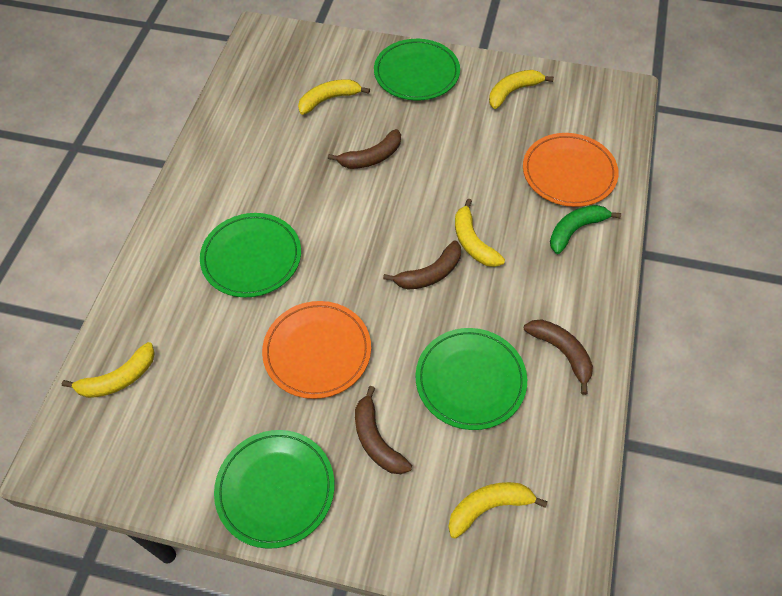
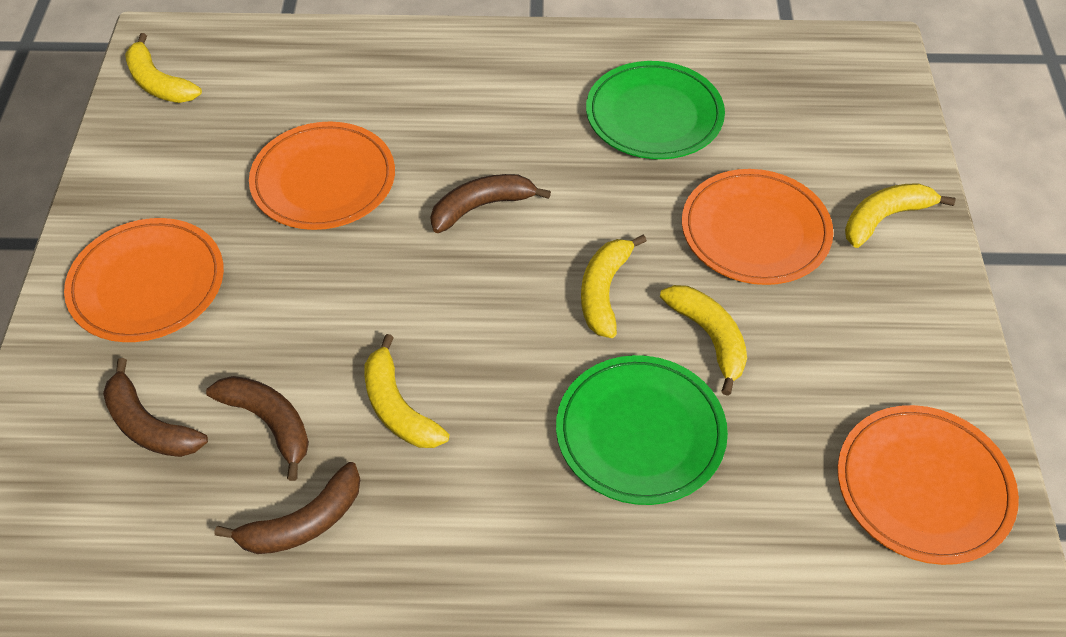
green banana: 1 -> 0
green plate: 4 -> 2
orange plate: 2 -> 4

